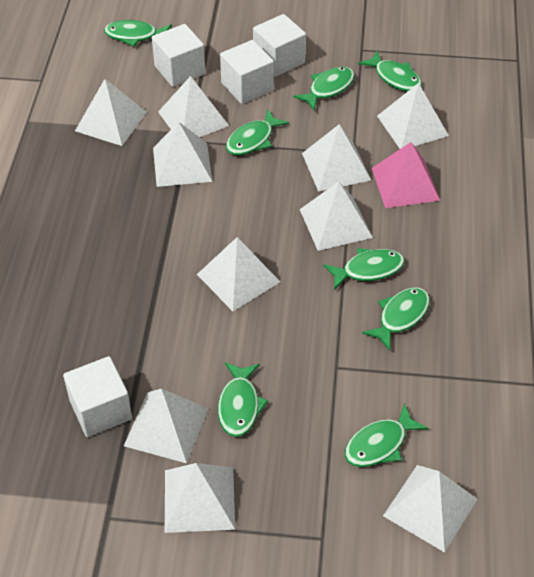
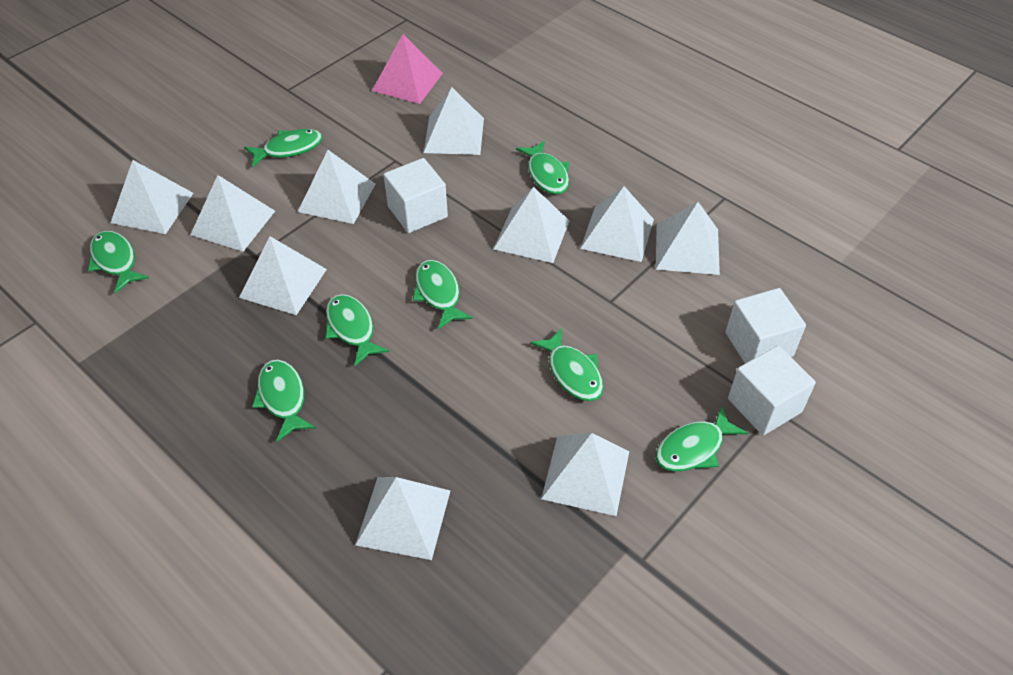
white cube: 4 -> 3

